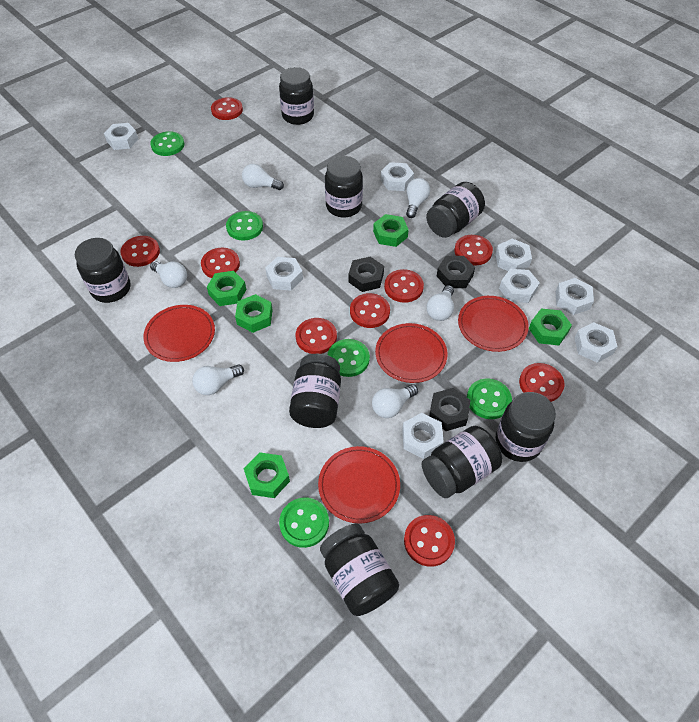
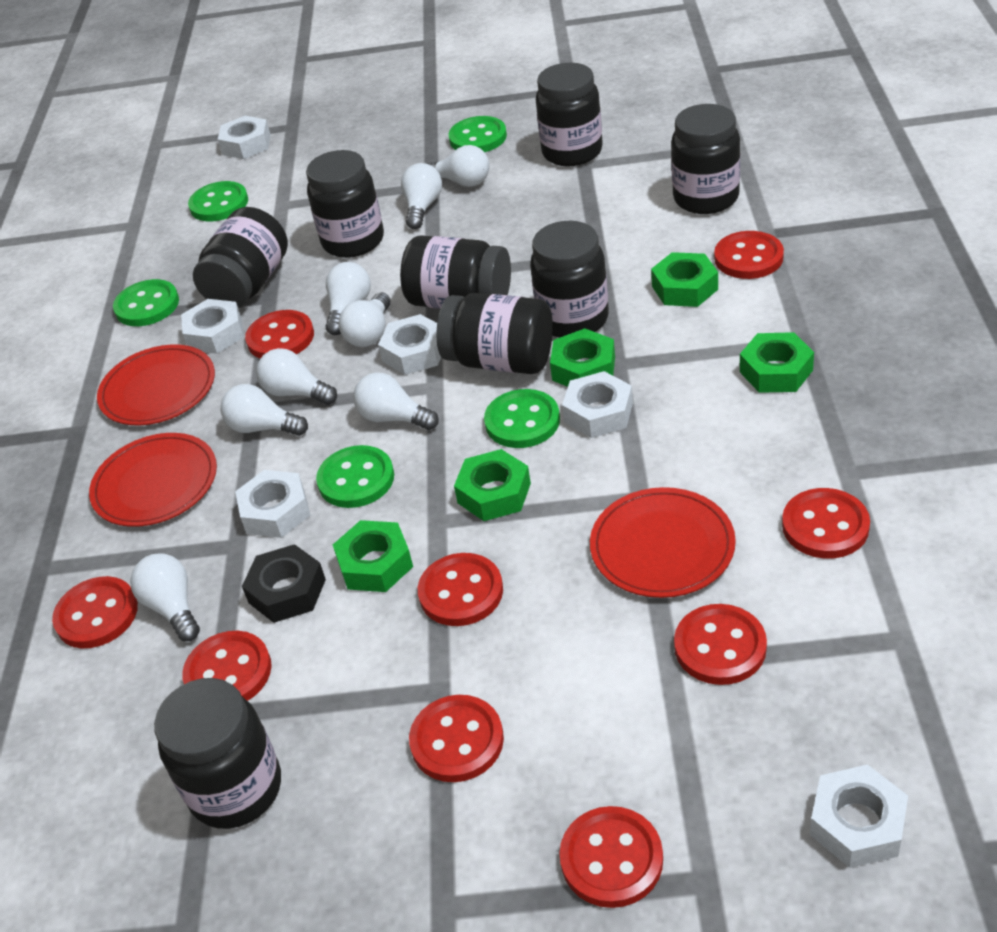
black nut: 3 -> 1
red plate: 4 -> 3
white light bulb: 6 -> 8
white nut: 8 -> 6

